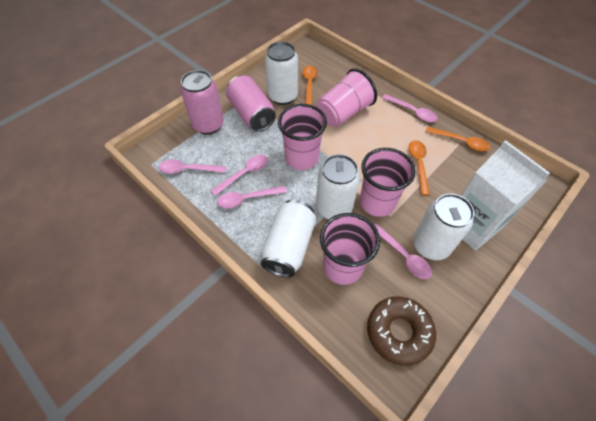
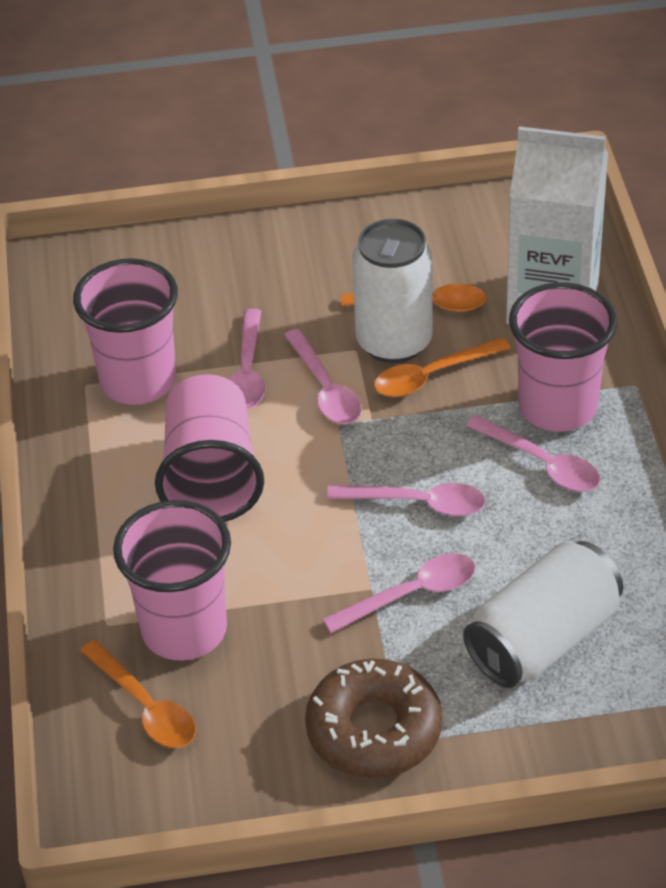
pink can: 2 -> 0
white can: 4 -> 2

